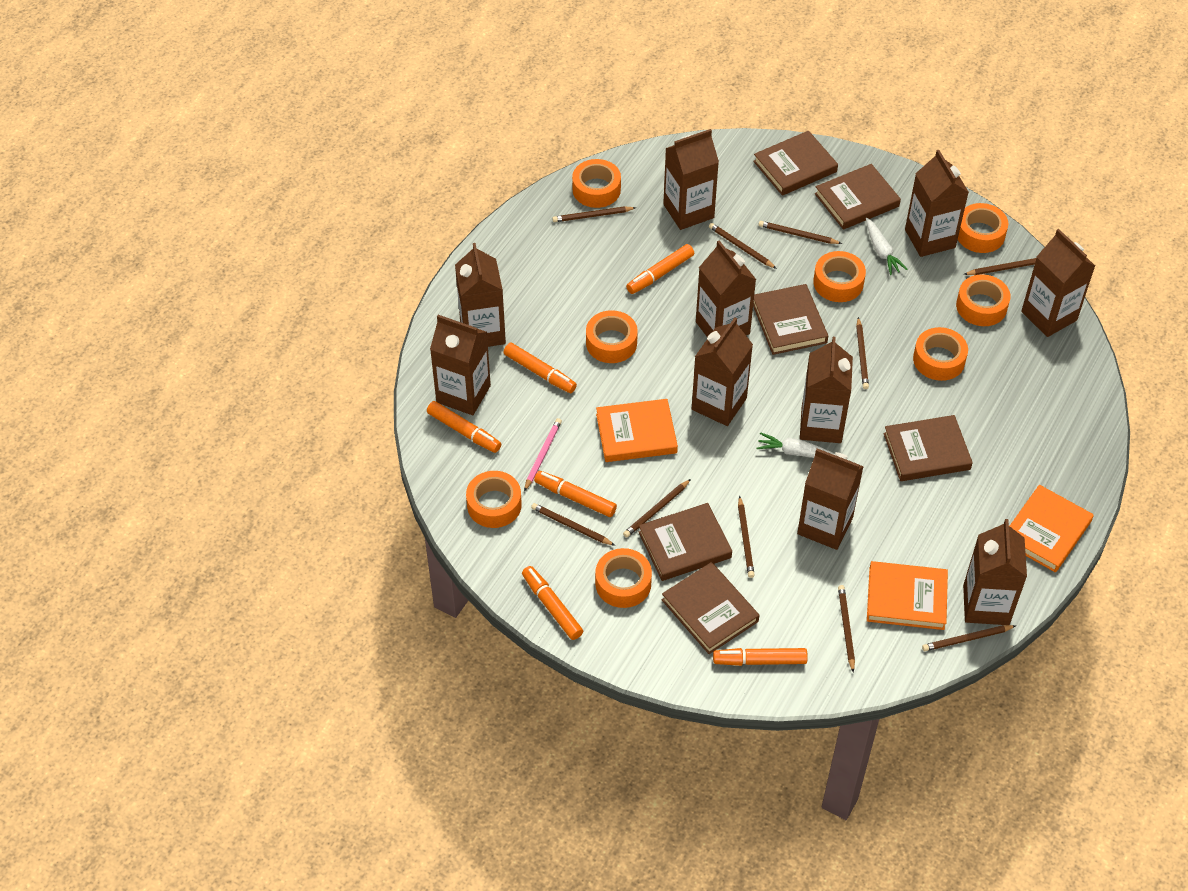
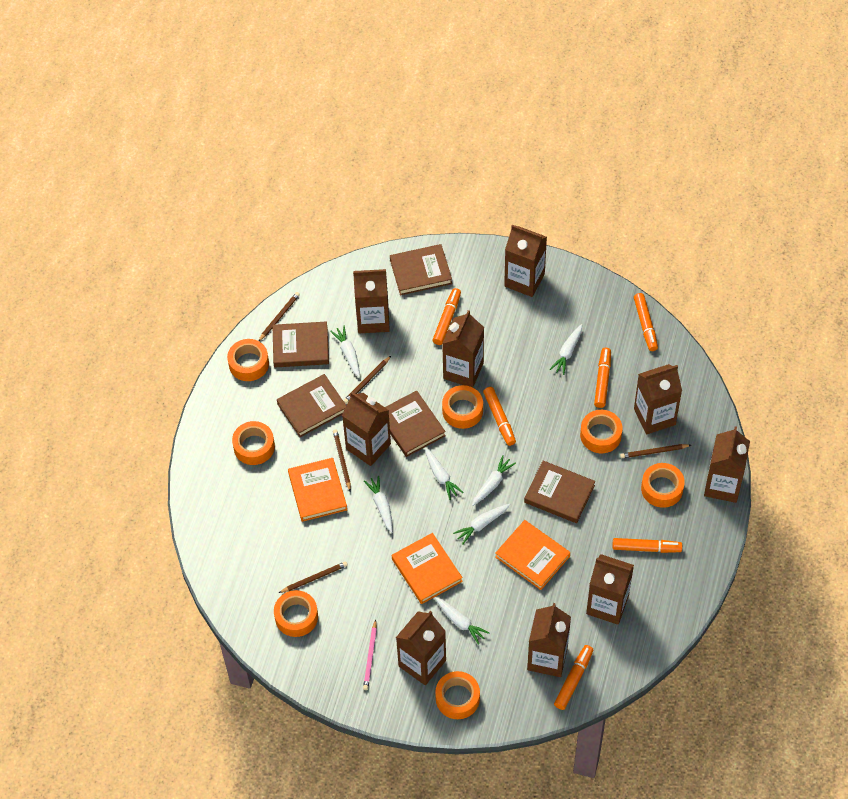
brown book: 6 -> 5
brown carton: 10 -> 9
brown pencil: 10 -> 5
orange tape: 8 -> 7
white carrot: 2 -> 7

